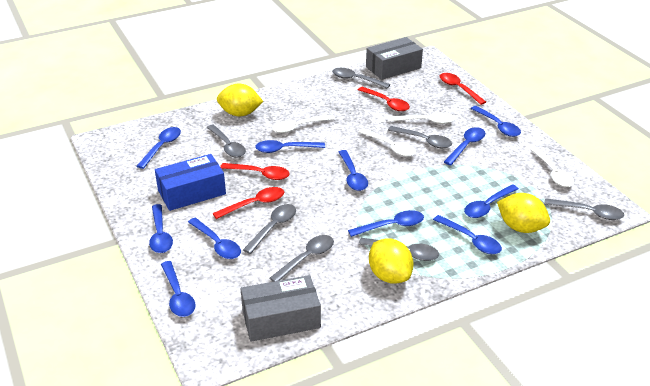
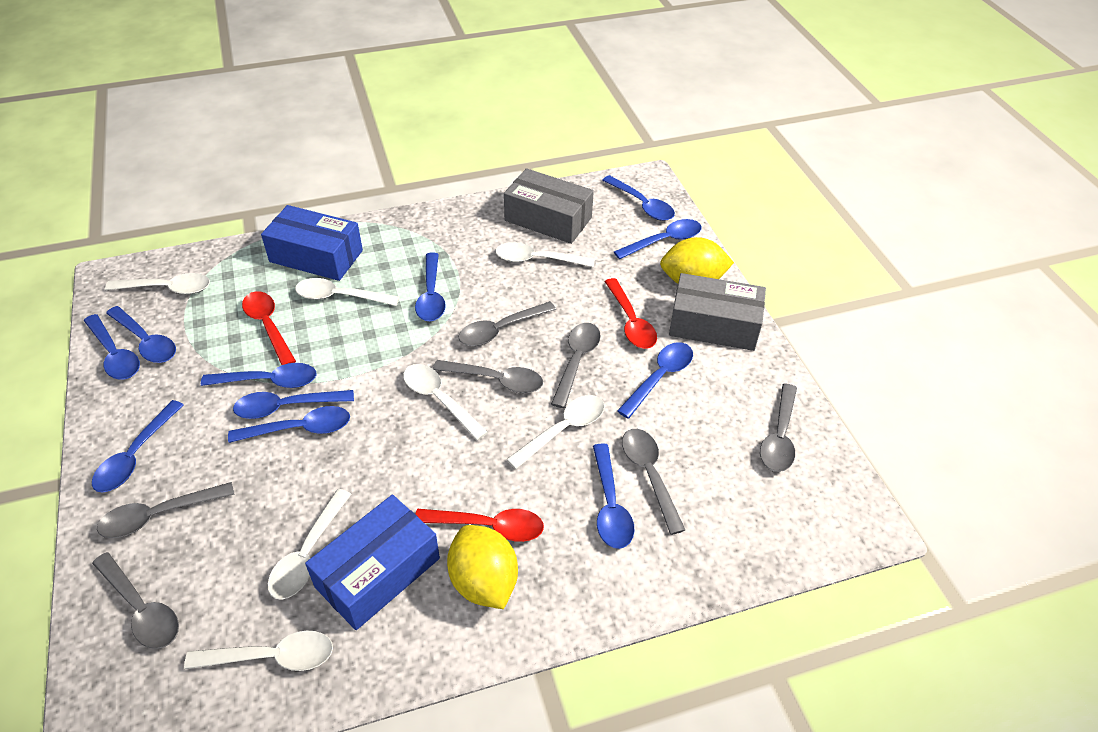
blue box: 1 -> 2
red spoon: 4 -> 3
white spoon: 4 -> 7
yellow lemon: 3 -> 2

